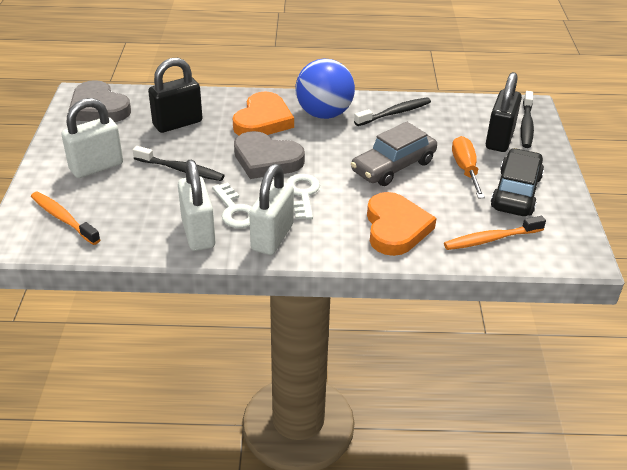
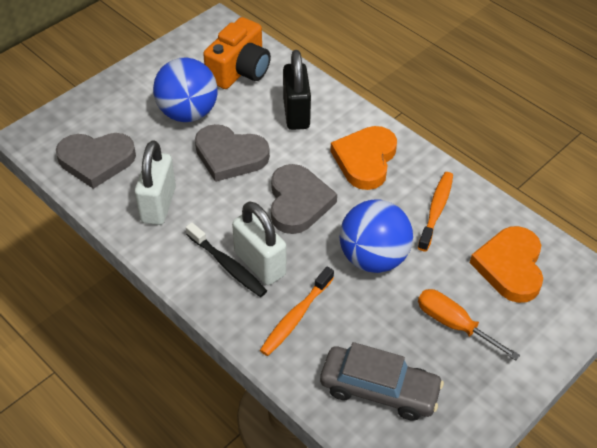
black car: 1 -> 0
black padlock: 2 -> 1
black toothbrush: 3 -> 1
blue ball: 1 -> 2
grey heart: 2 -> 3
orange camera: 0 -> 1
white key: 2 -> 0
white padlock: 3 -> 2

